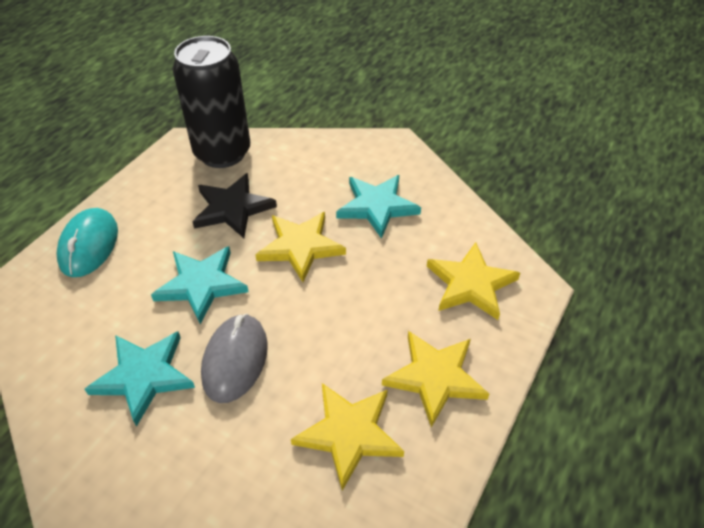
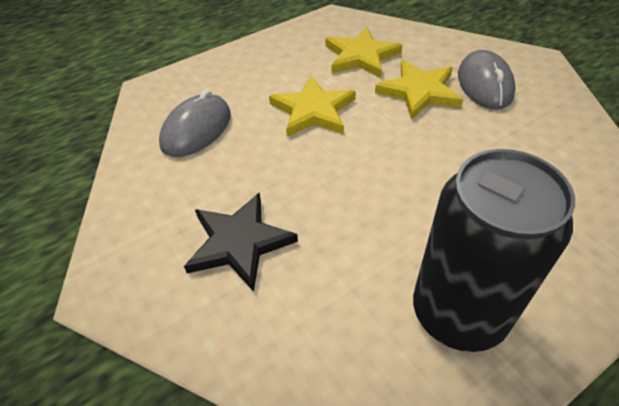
grey mouse: 1 -> 2
turquoise mouse: 1 -> 0
turquoise star: 3 -> 0
yellow star: 4 -> 3

